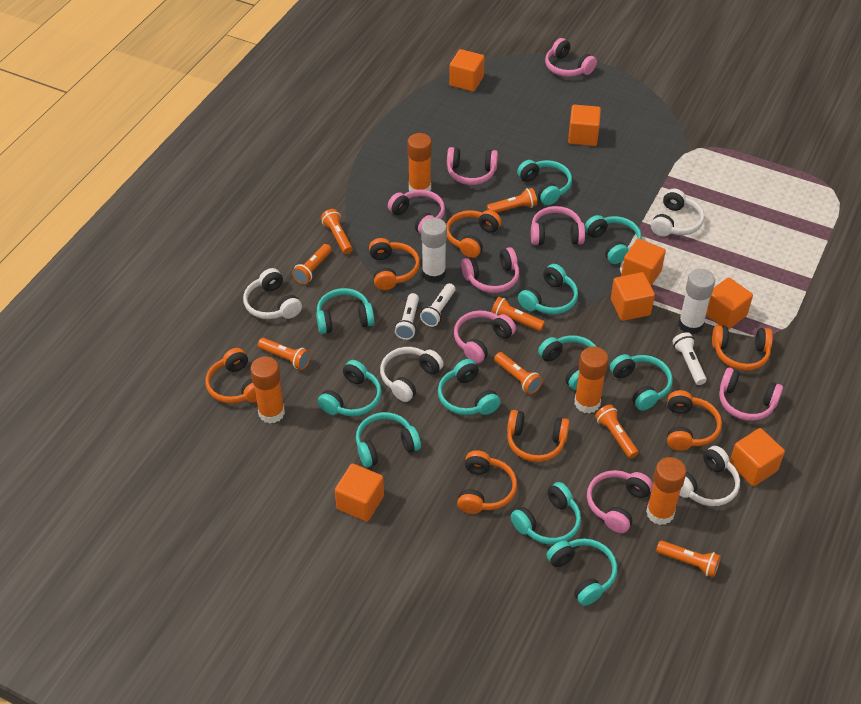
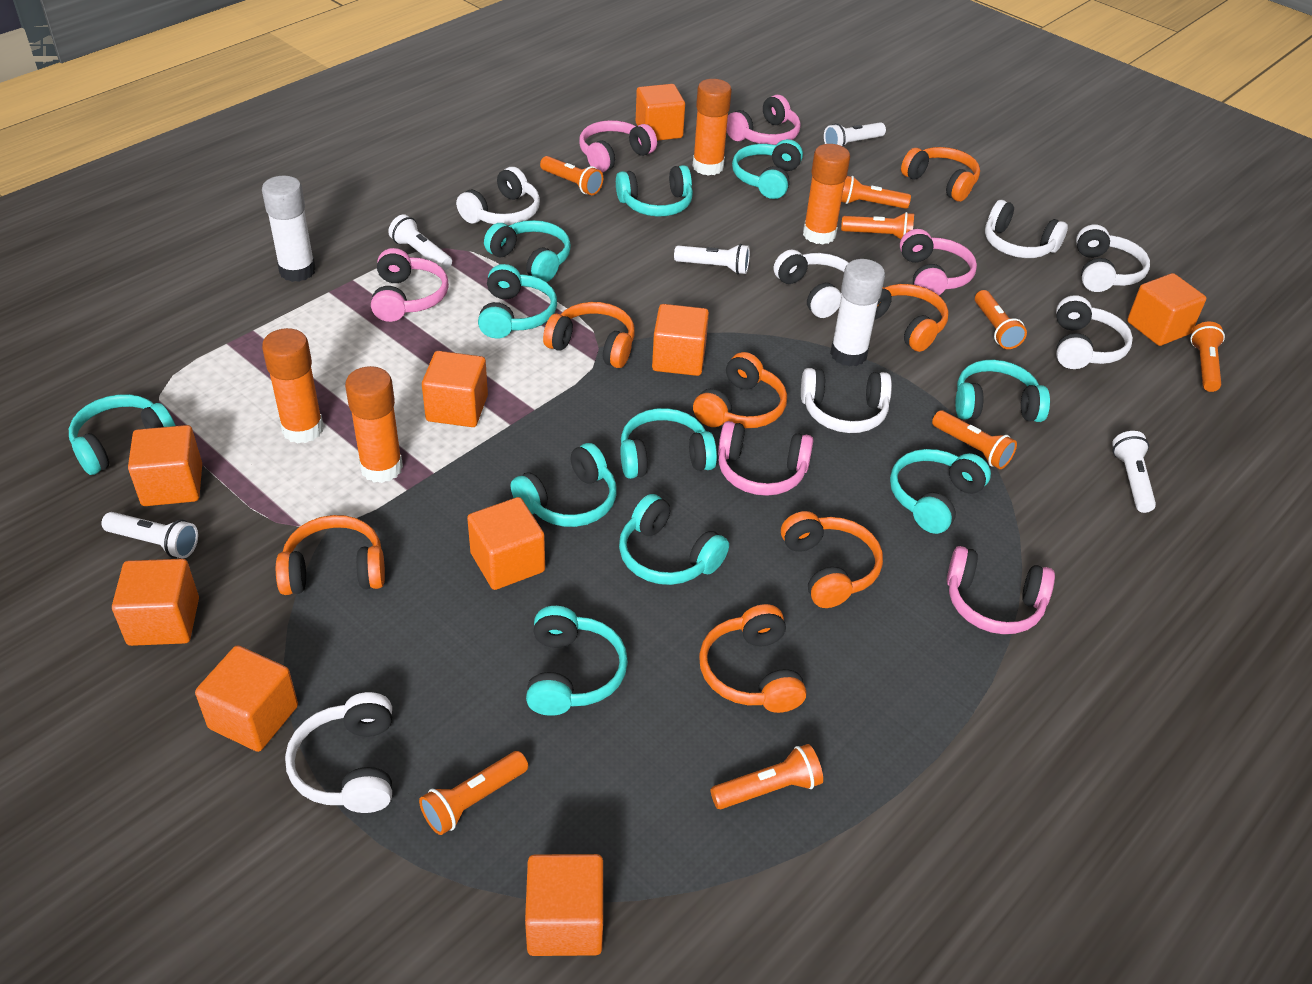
orange cube: 7 -> 9
pink headphones: 8 -> 6
white flashlight: 3 -> 5
white headphones: 4 -> 7

